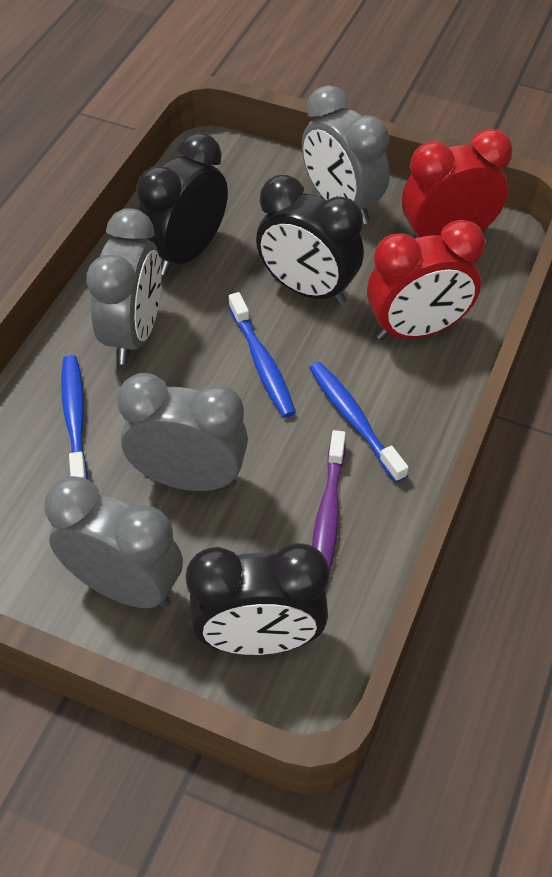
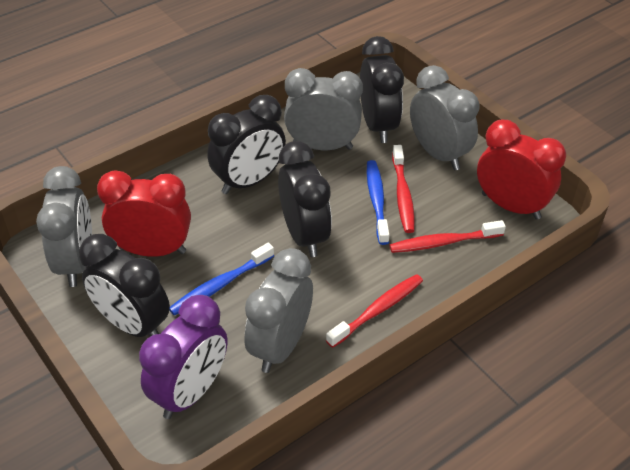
black clock: 3 -> 4
blue toothbrush: 3 -> 2
purple clock: 0 -> 1
purple toothbrush: 1 -> 0
red toothbrush: 0 -> 3

